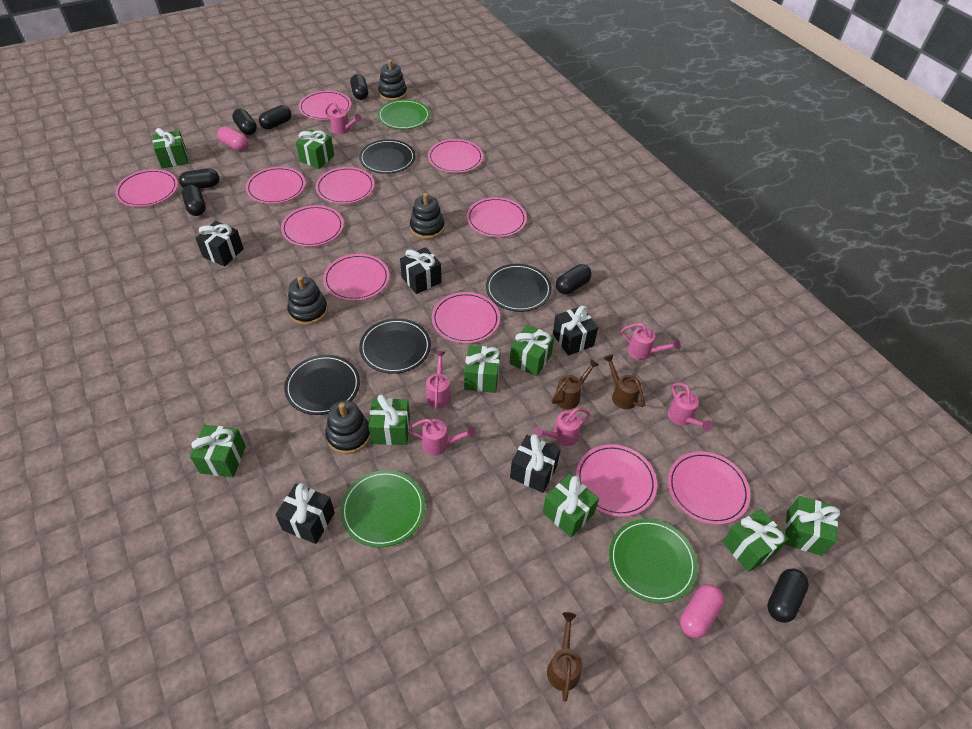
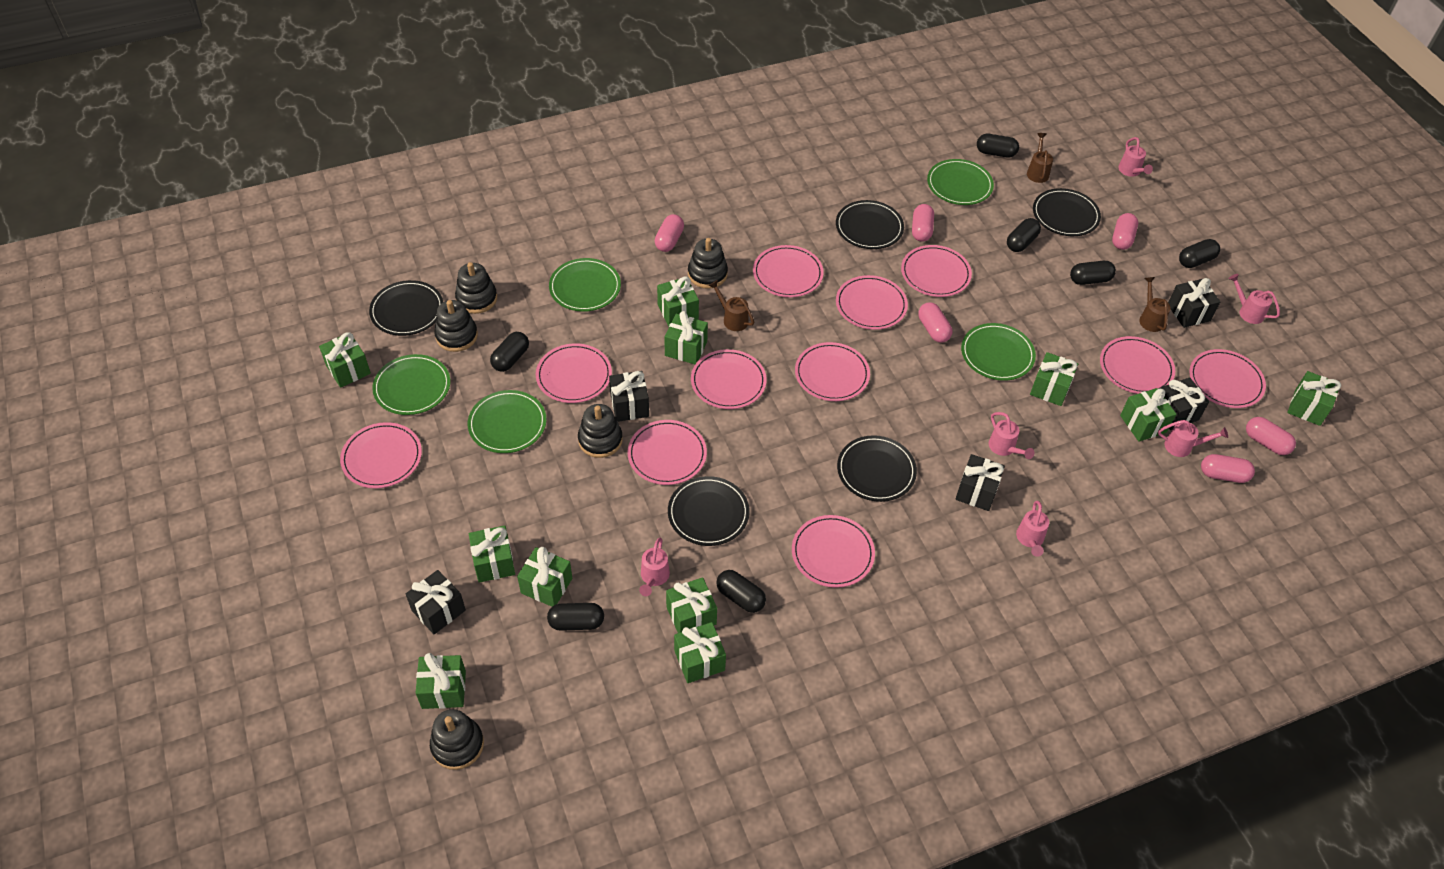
black plate: 4 -> 5
black stacking toy: 4 -> 5
green gift: 9 -> 11
green plate: 3 -> 5
pink capsule: 2 -> 6

